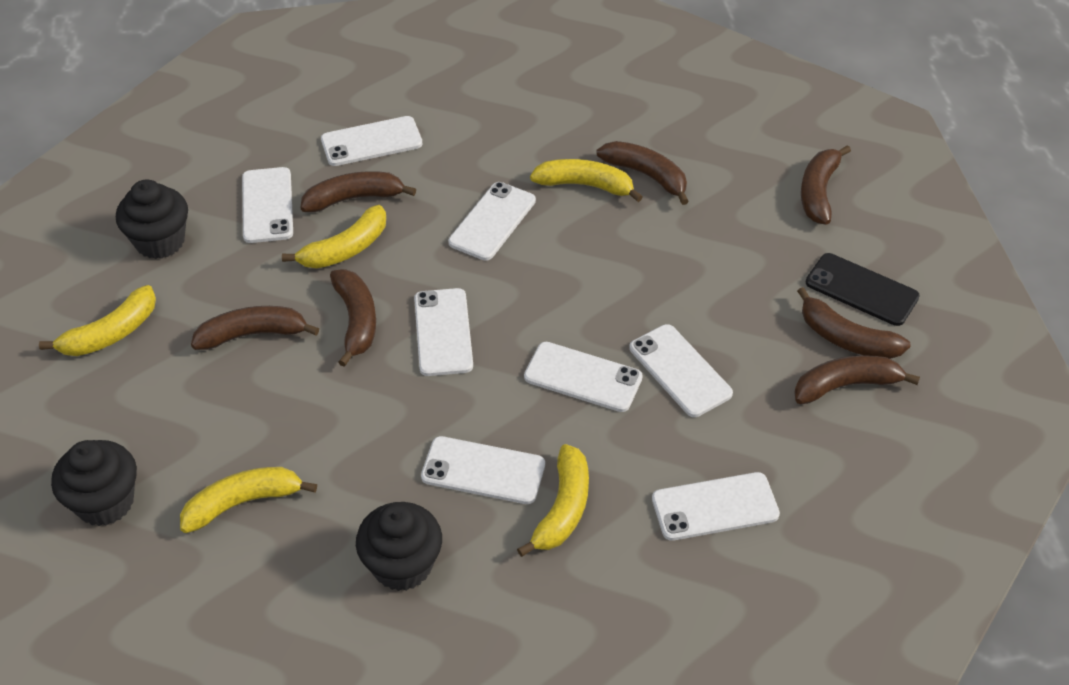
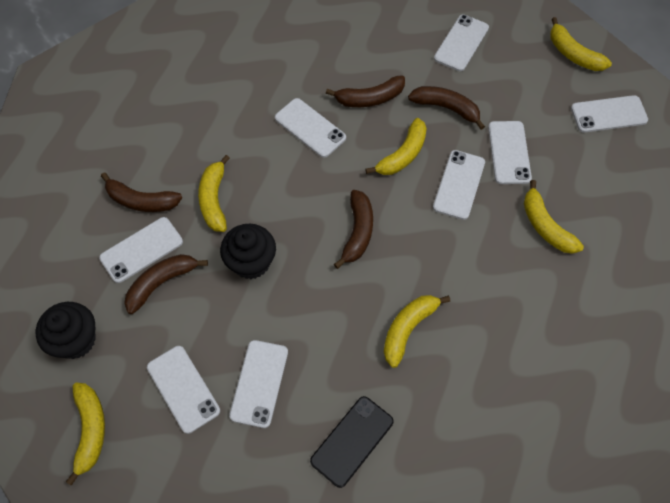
black cupcake: 3 -> 2
brown banana: 7 -> 5
yellow banana: 5 -> 6

